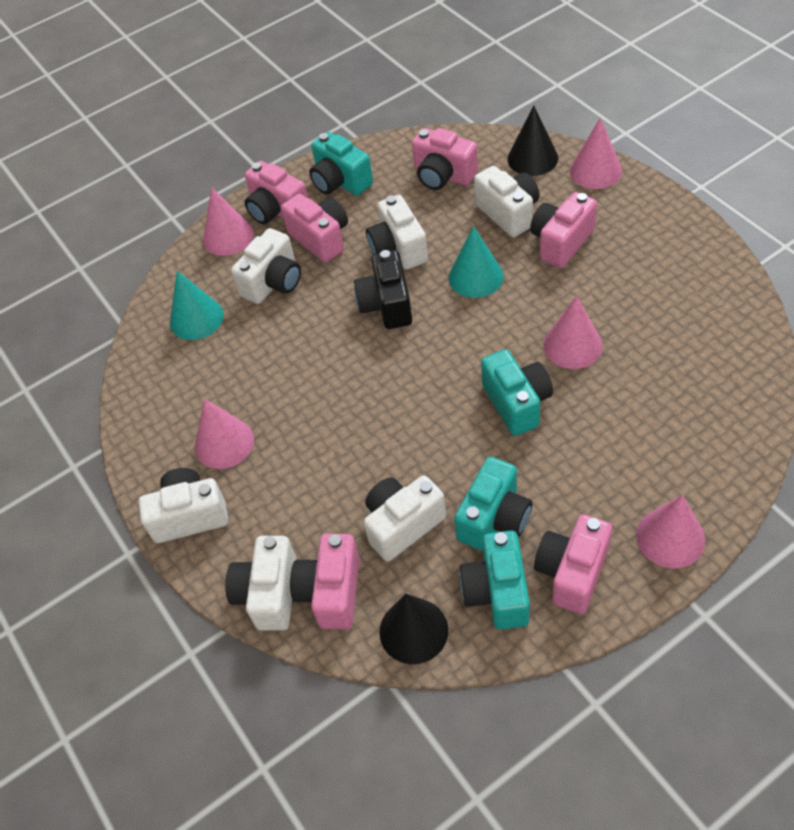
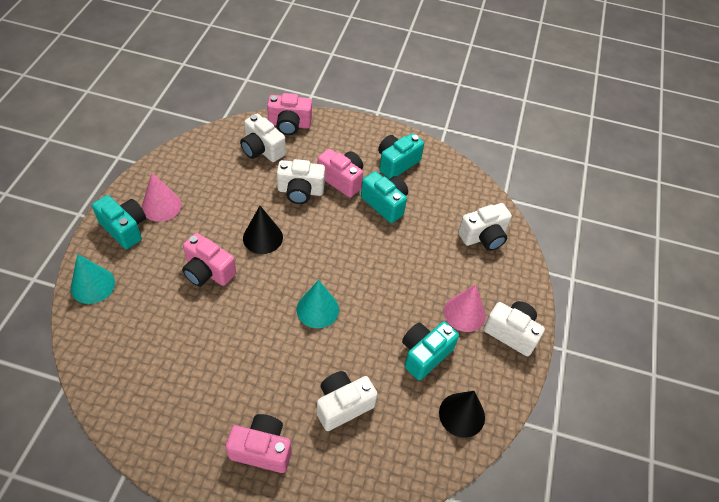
black camera: 1 -> 0
pink camera: 6 -> 4
pink cone: 5 -> 2
white camera: 6 -> 5

